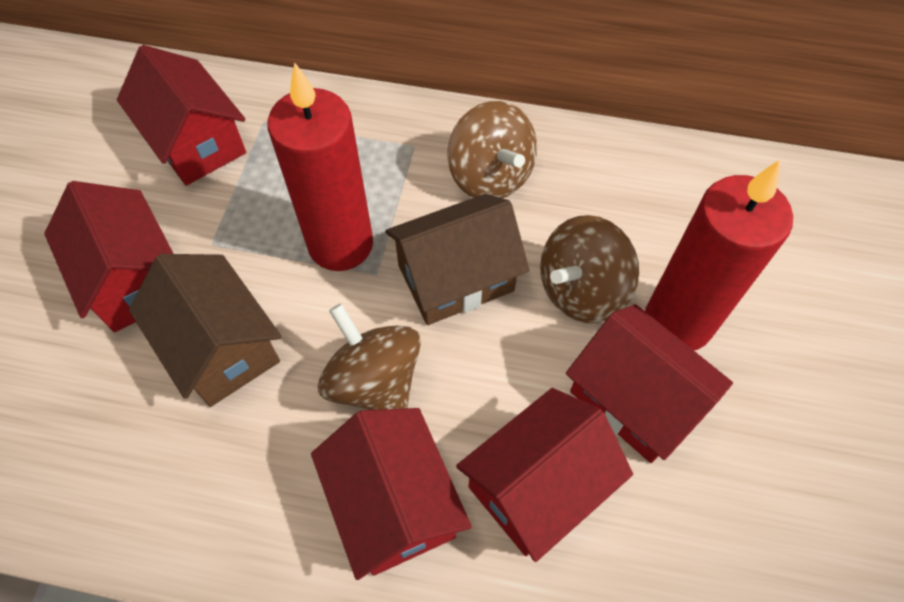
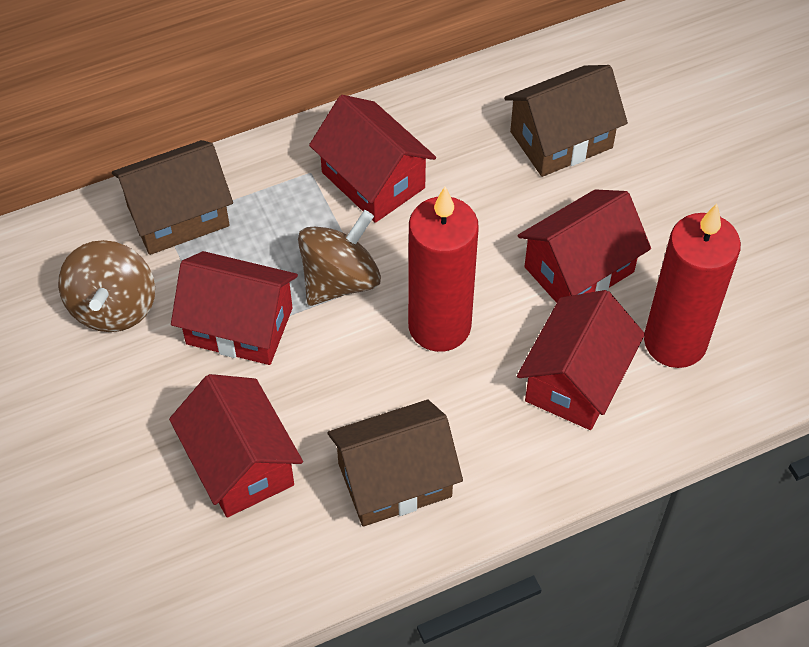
brown house: 2 -> 3
brown spinning top: 3 -> 2

